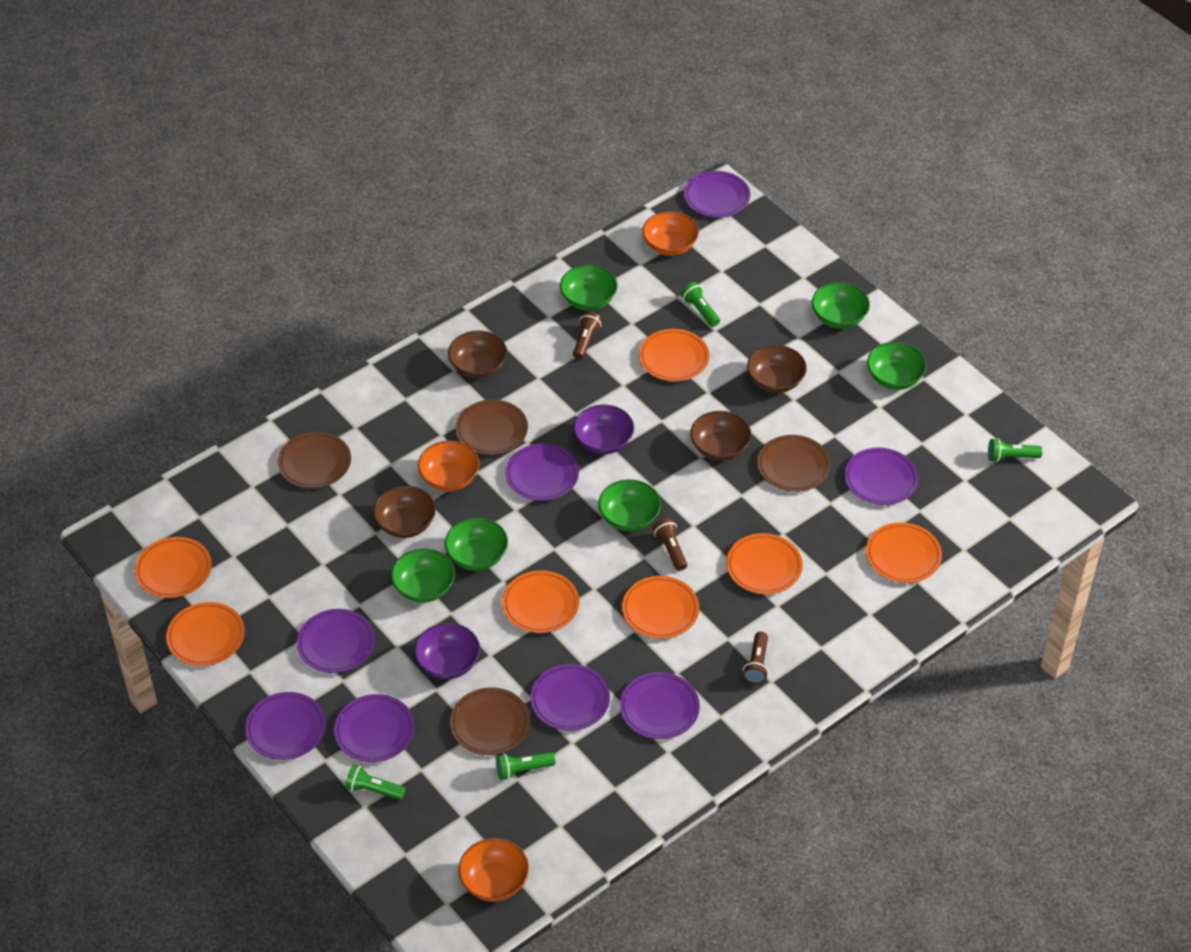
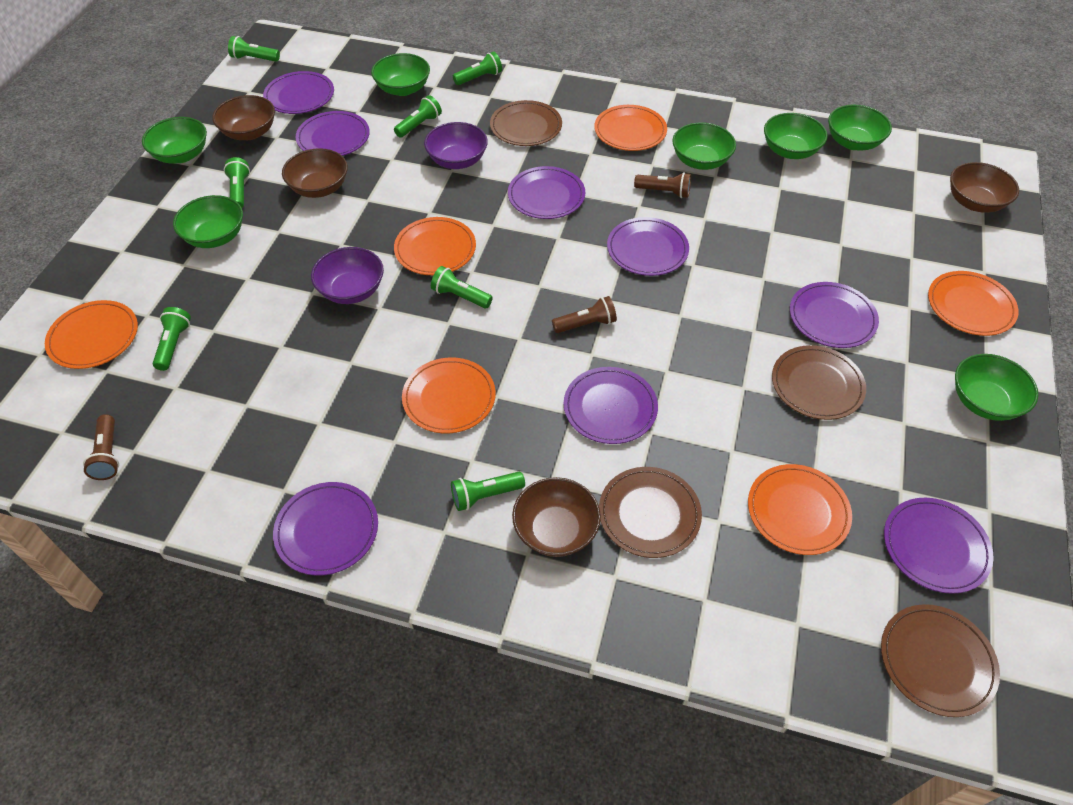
green bowl: 6 -> 7
green flashlight: 4 -> 7
orange bowl: 3 -> 0
orange plate: 7 -> 6

